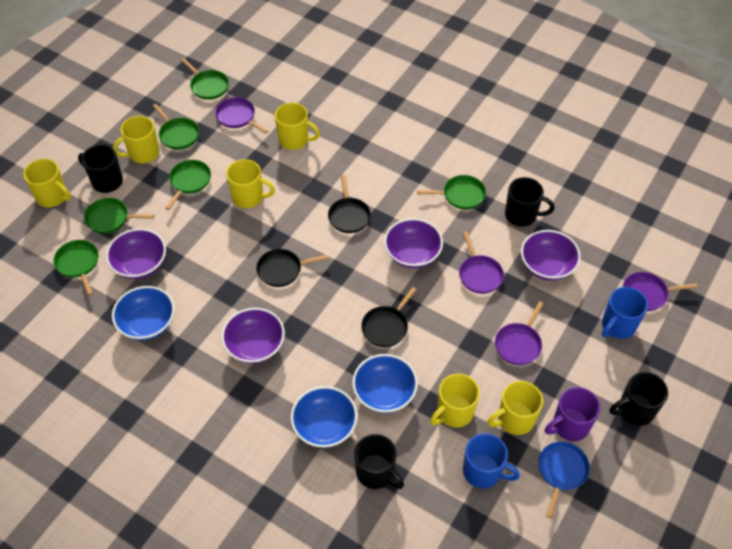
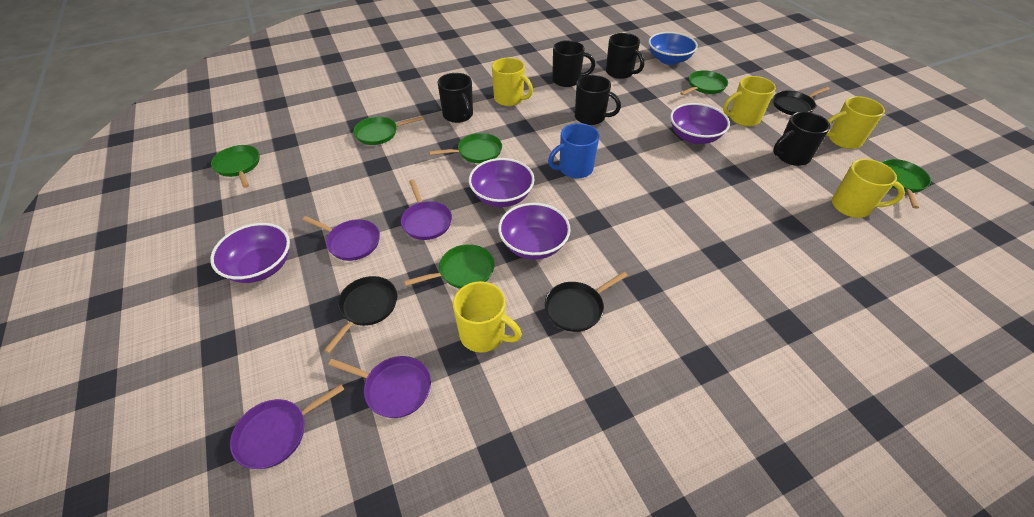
black mug: 4 -> 5
blue bowl: 3 -> 1
blue mug: 2 -> 1
blue pan: 1 -> 0
purple mug: 1 -> 0
yellow mug: 6 -> 5

